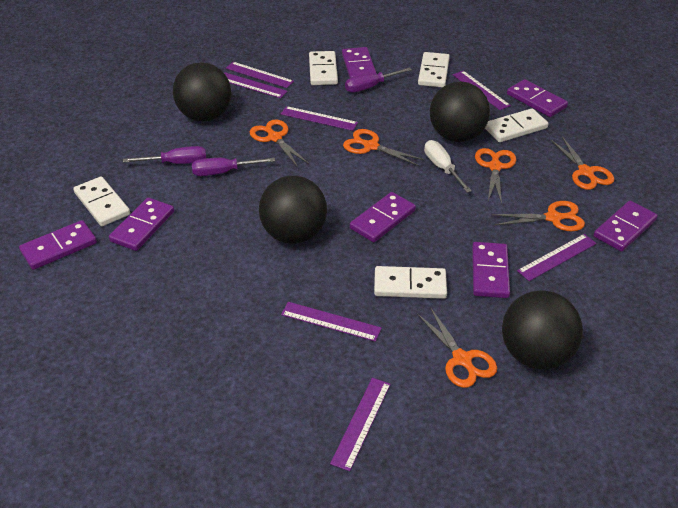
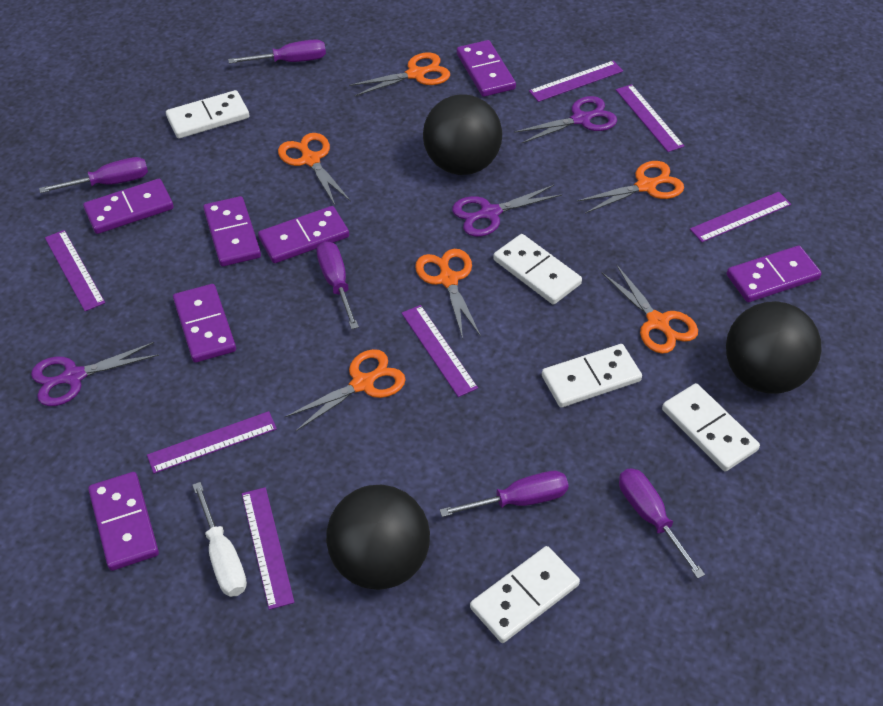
black ball: 4 -> 3
purple scissors: 0 -> 3
purple screwdriver: 3 -> 5

